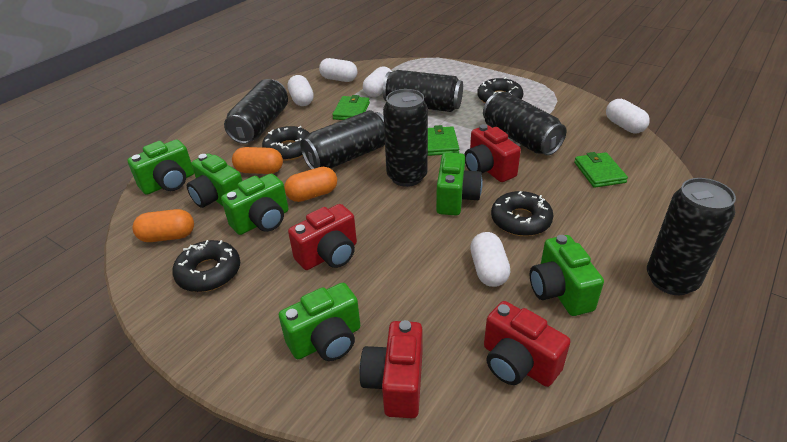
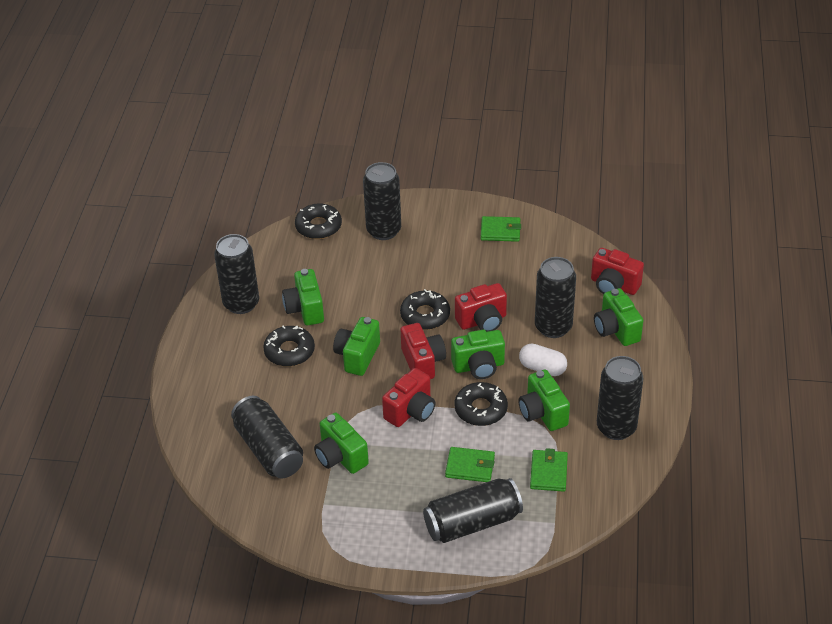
orange capsule: 3 -> 0
white capsule: 5 -> 1

